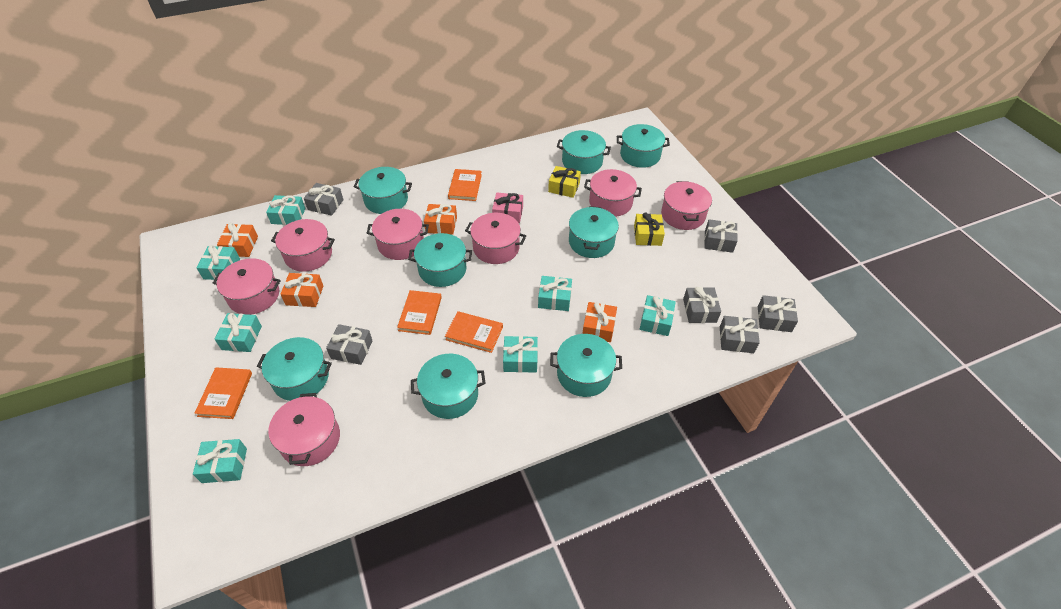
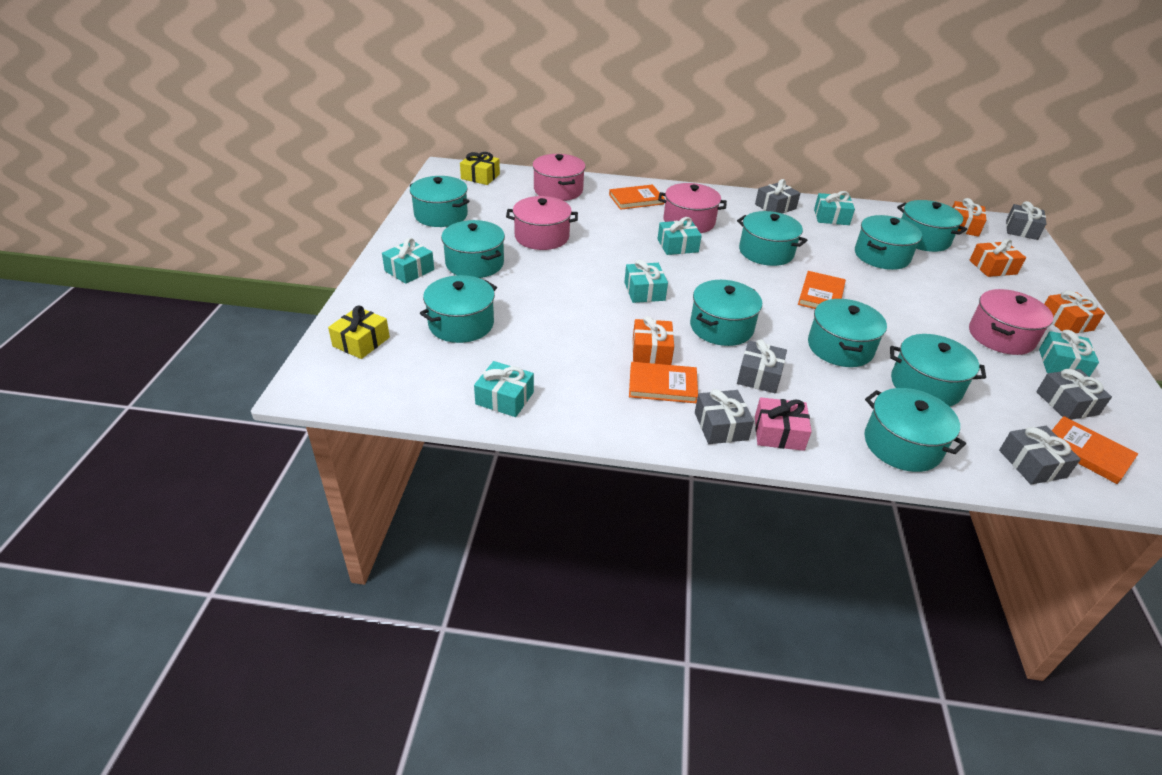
pink pot: 7 -> 4
turquoise gift: 7 -> 6
turquoise pot: 8 -> 10

